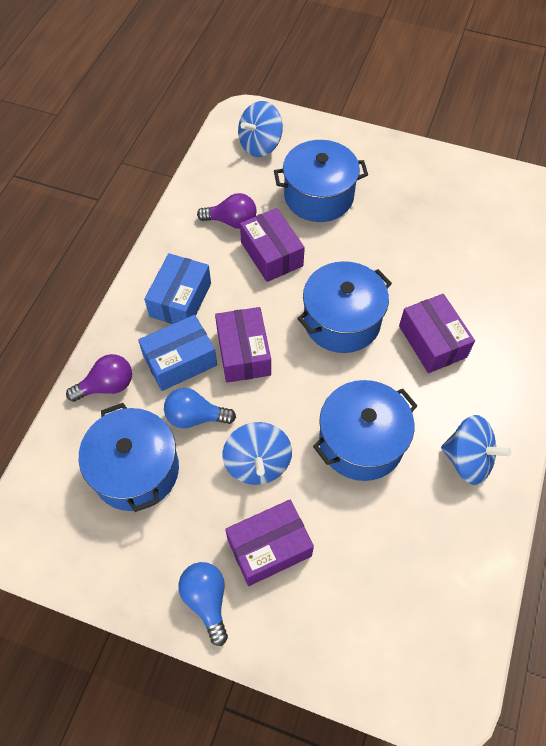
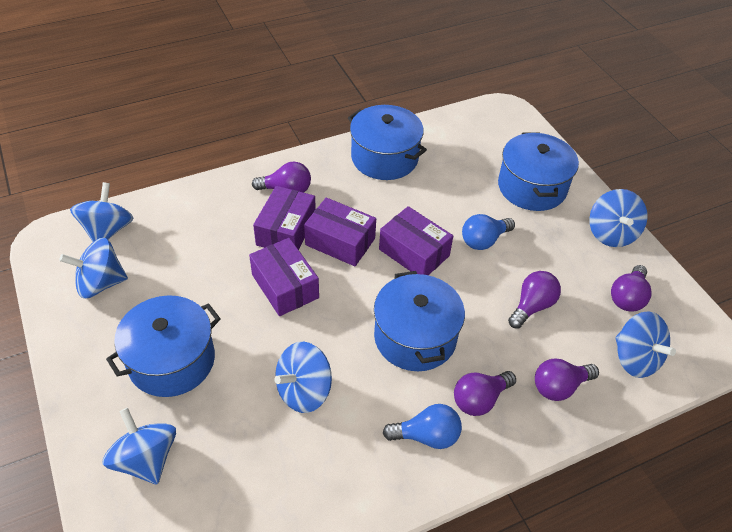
blue box: 2 -> 0
blue spinning top: 3 -> 6
purple light bulb: 2 -> 5

